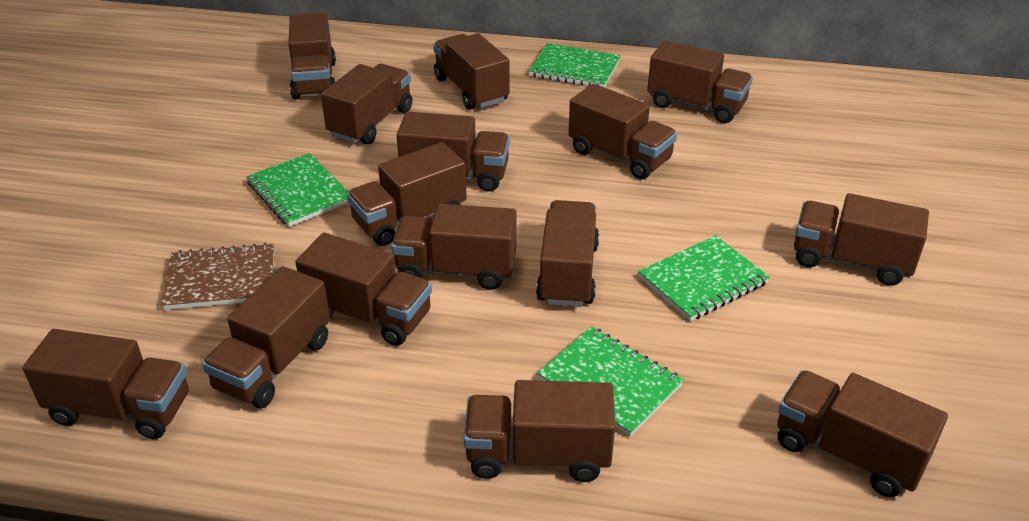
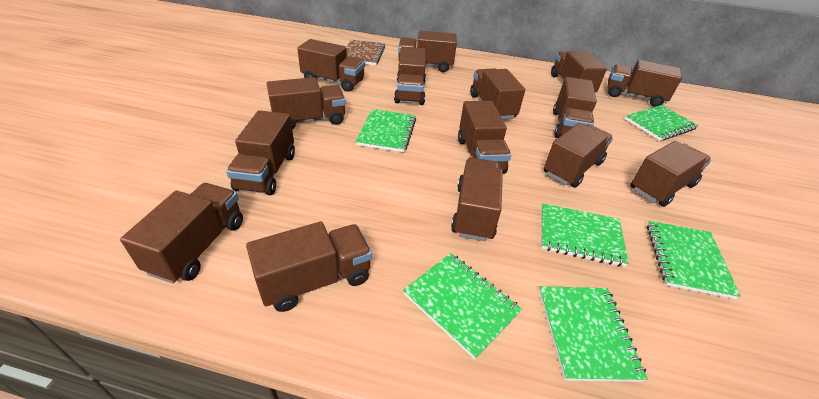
green notebook: 4 -> 6

